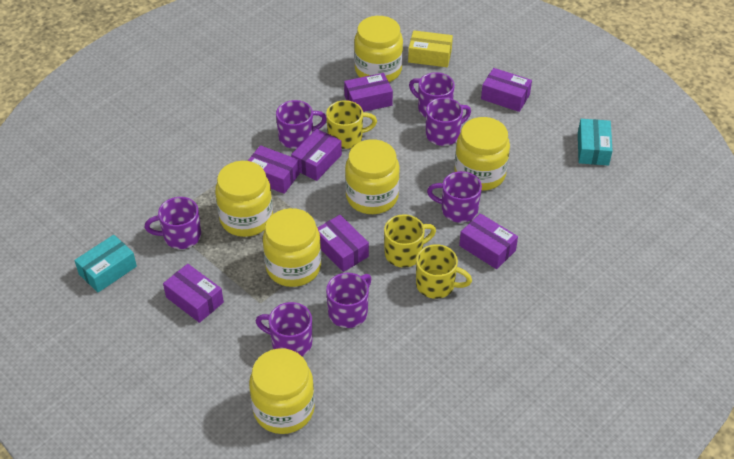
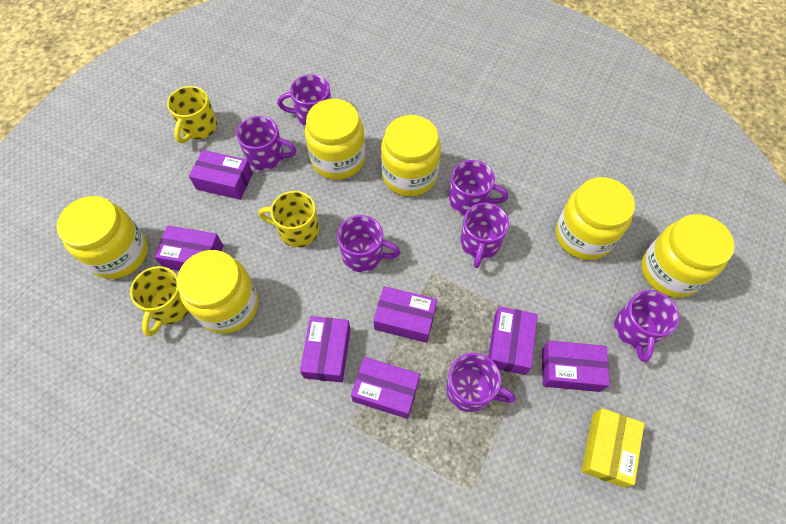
turquoise box: 2 -> 0

